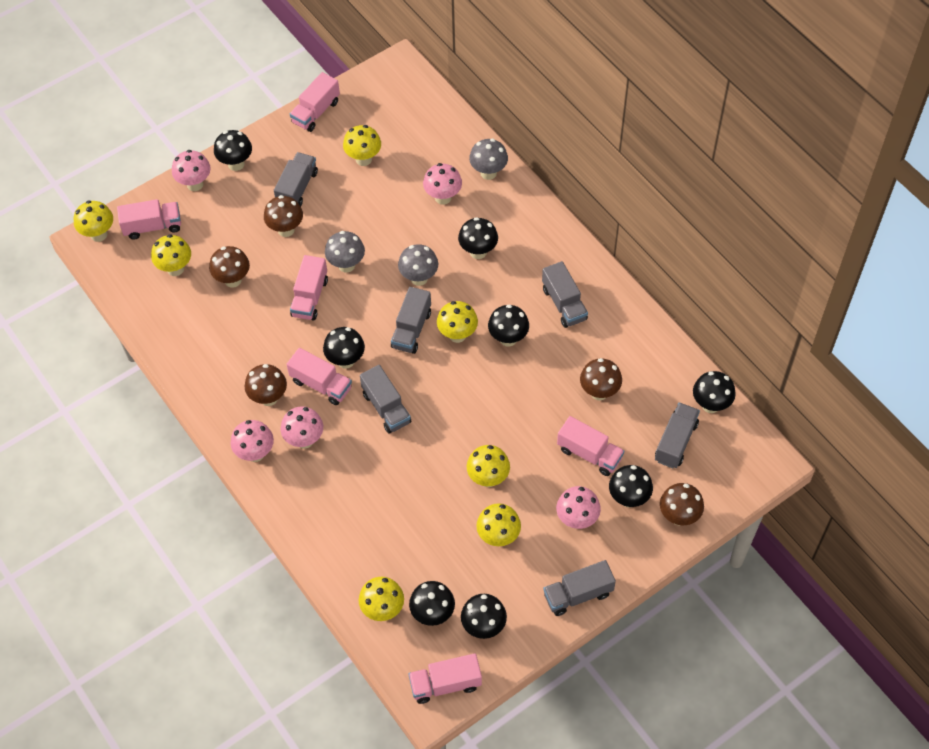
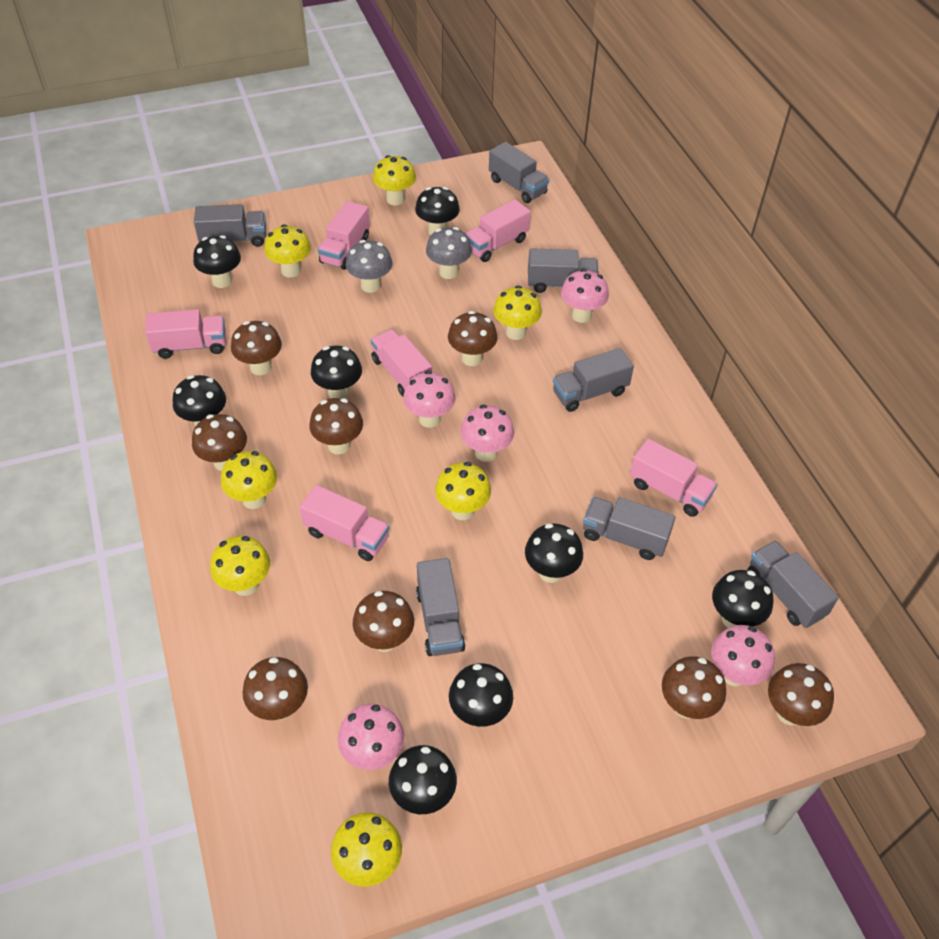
brown mushroom: 5 -> 8
grey mushroom: 3 -> 2
grey truck: 6 -> 7

